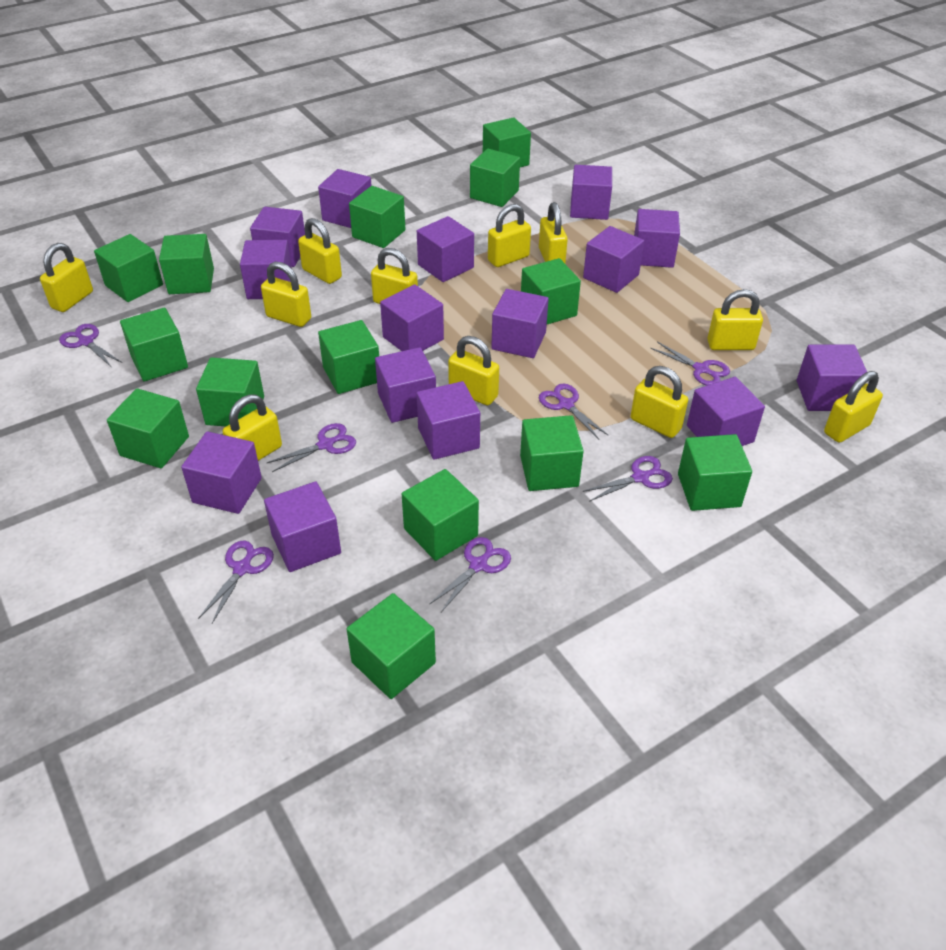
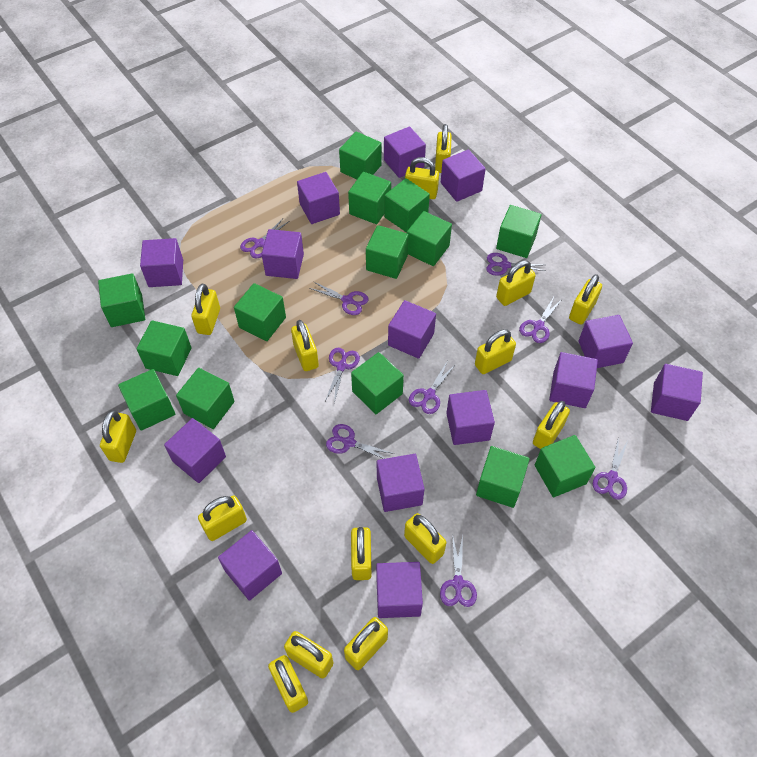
purple cube: 15 -> 14
purple scissors: 7 -> 9
yellow padlock: 11 -> 15

